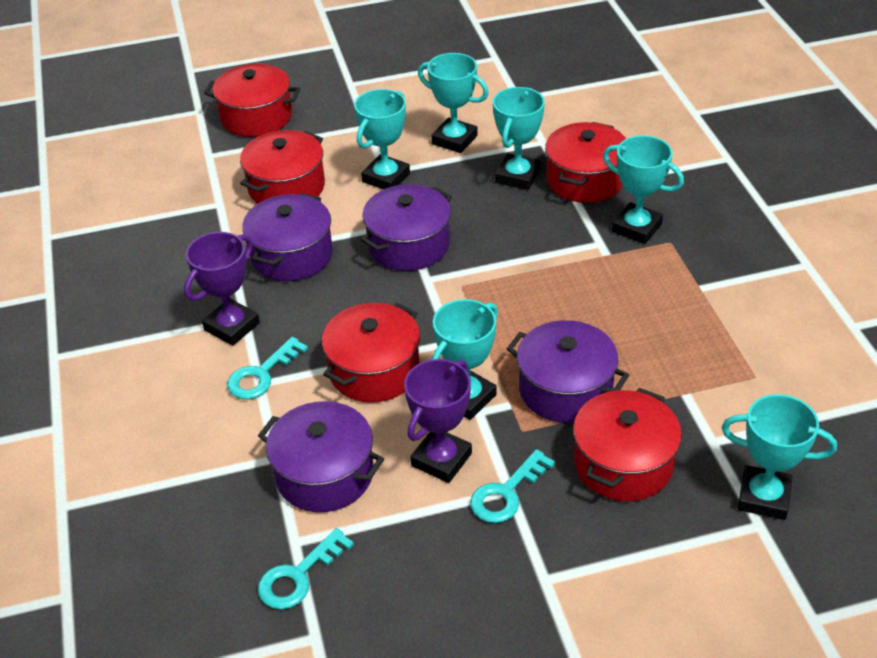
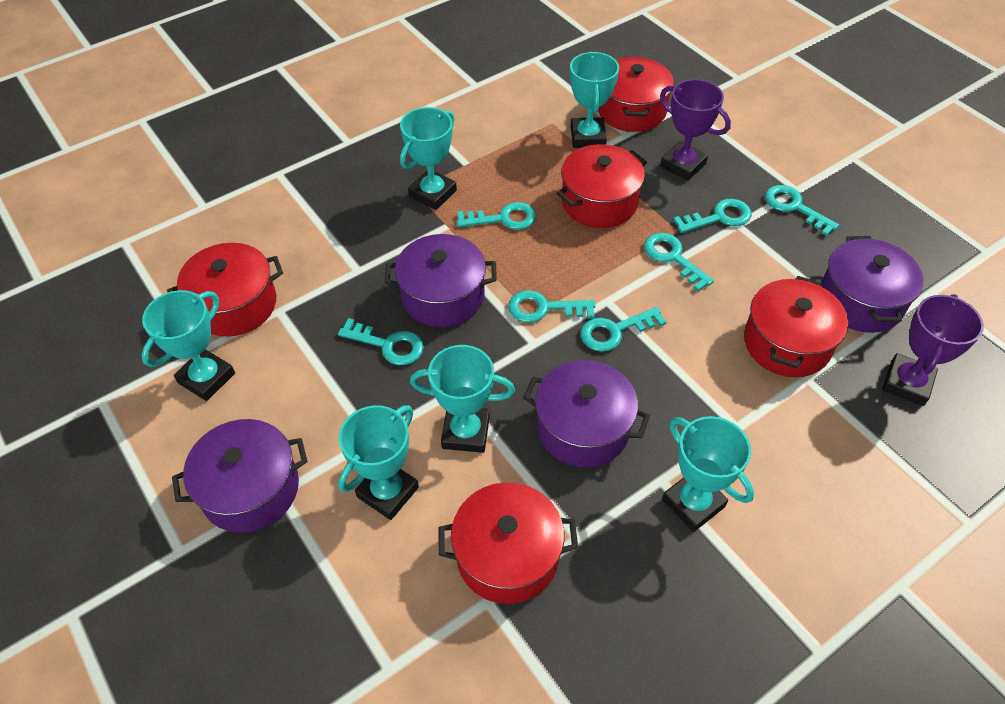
turquoise key: 3 -> 7

